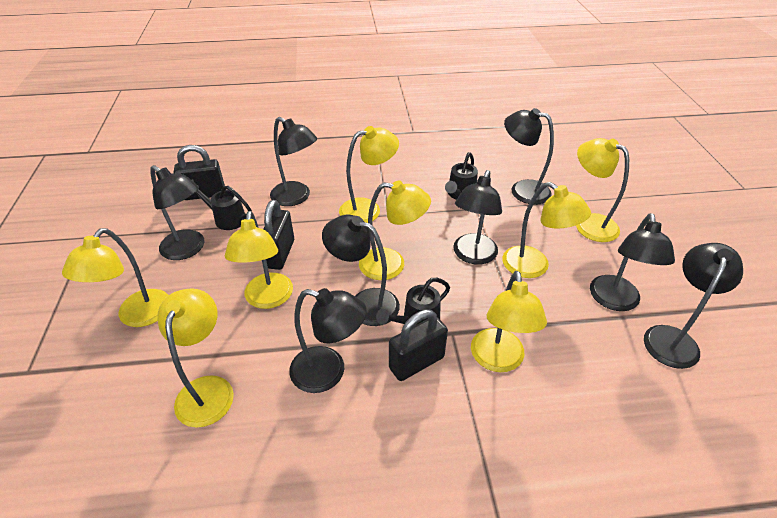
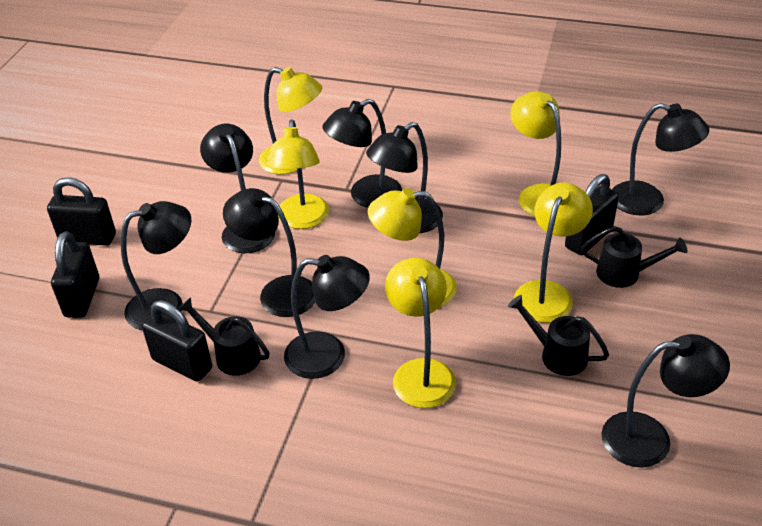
black padlock: 3 -> 4
yellow lamp: 8 -> 6

